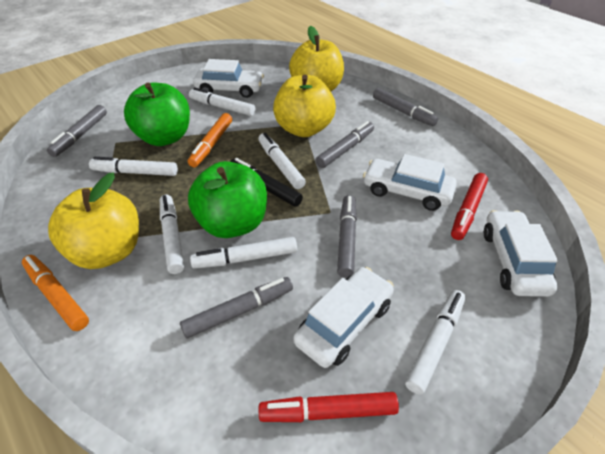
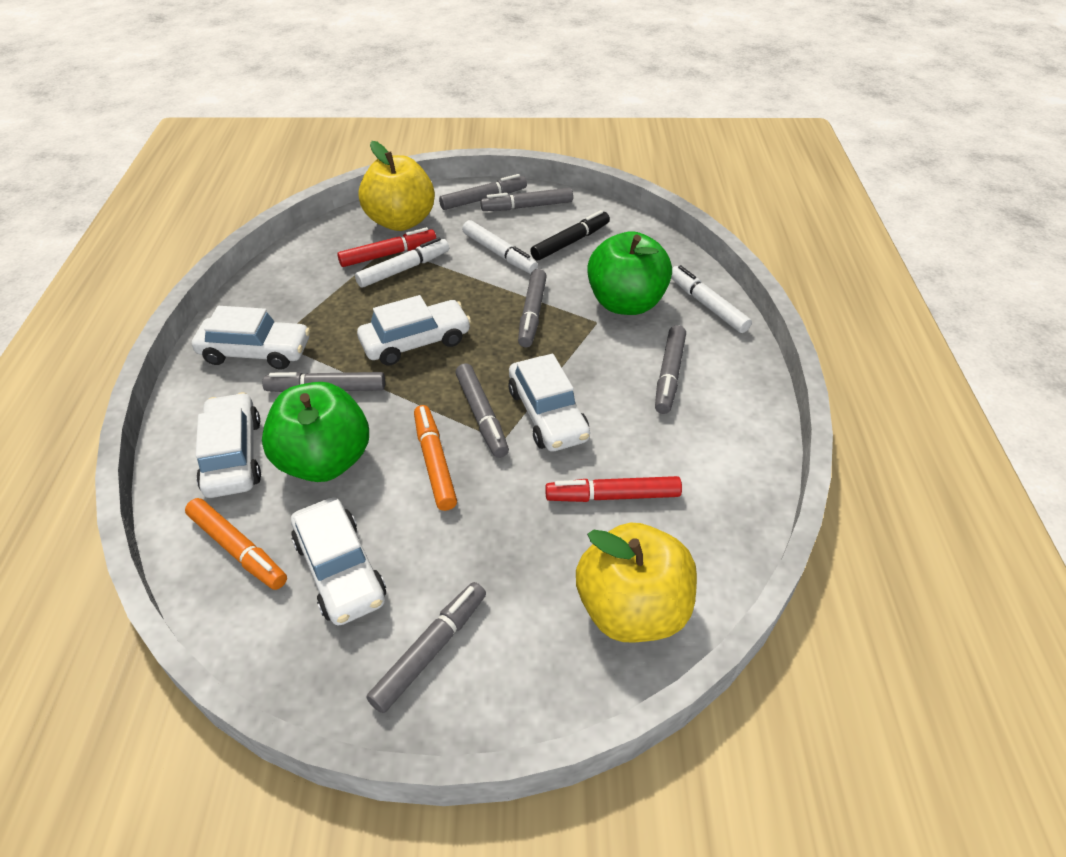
grey marker: 5 -> 7
white car: 4 -> 5
white marker: 6 -> 3
yellow apple: 3 -> 2

